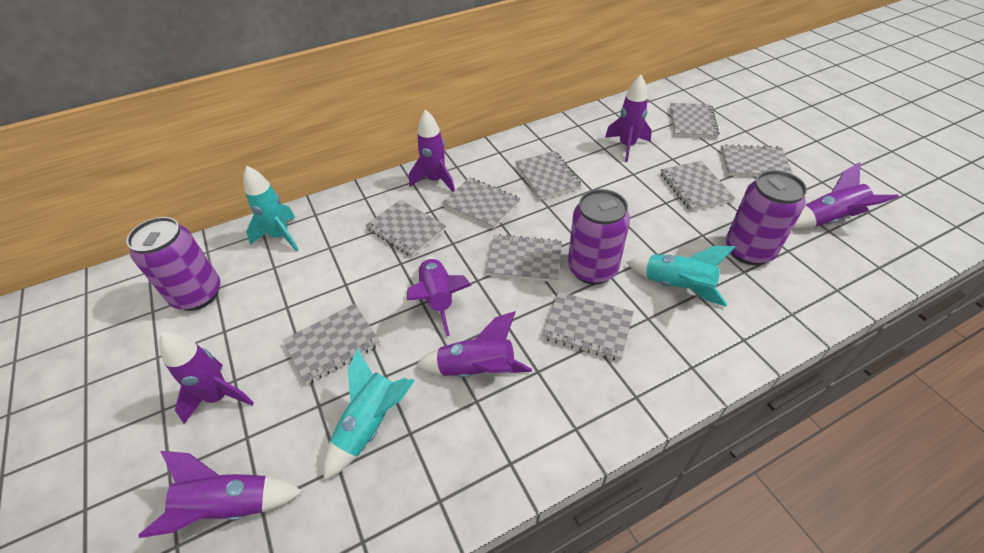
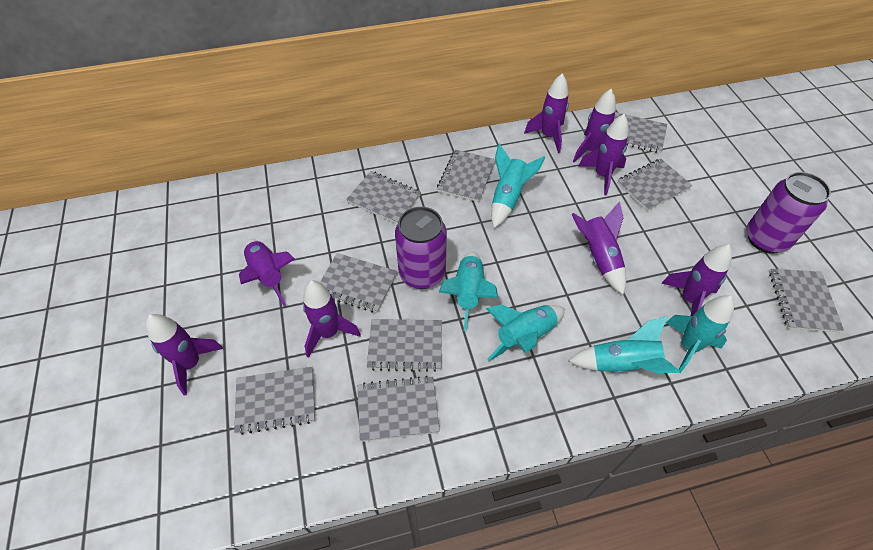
purple can: 3 -> 2
purple rocket: 7 -> 8
turquoise rocket: 3 -> 5

